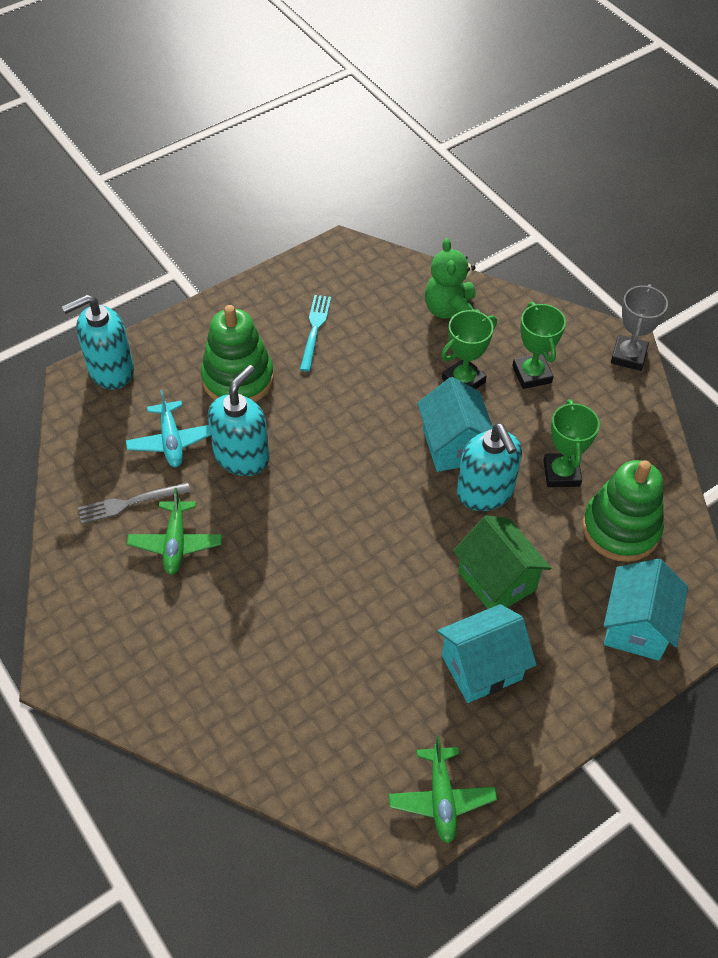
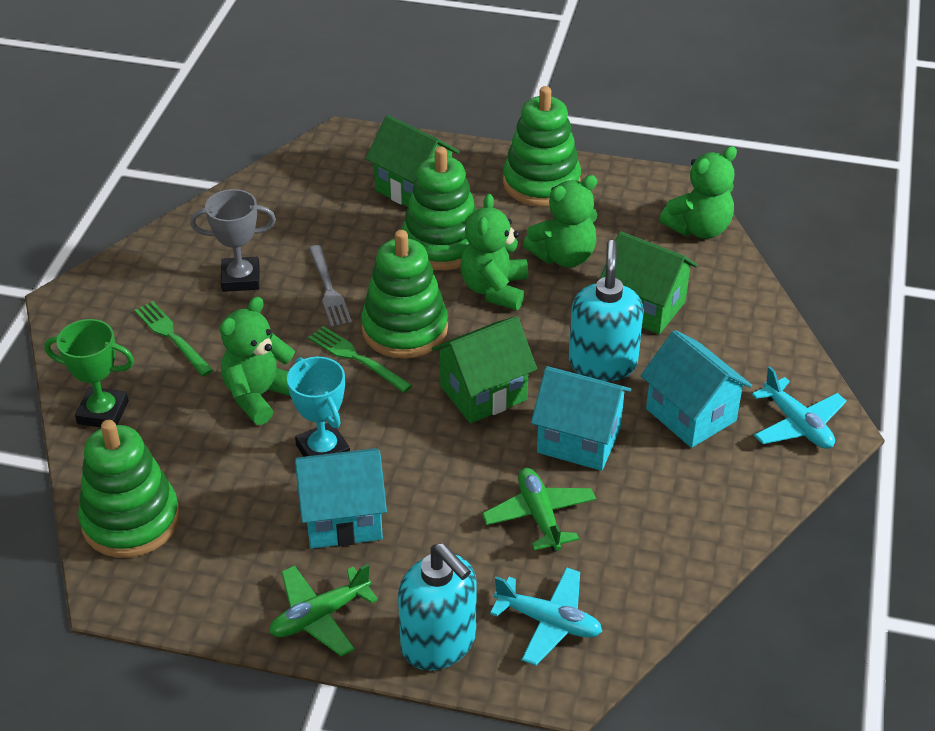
green fork: 0 -> 2
green house: 1 -> 3
green stacking toy: 2 -> 4
green teddy bear: 1 -> 4
green trophy: 3 -> 1
turquoise fork: 1 -> 0
turquoise plane: 1 -> 2
turquoise soap dispenser: 3 -> 2
turquoise trophy: 0 -> 1

